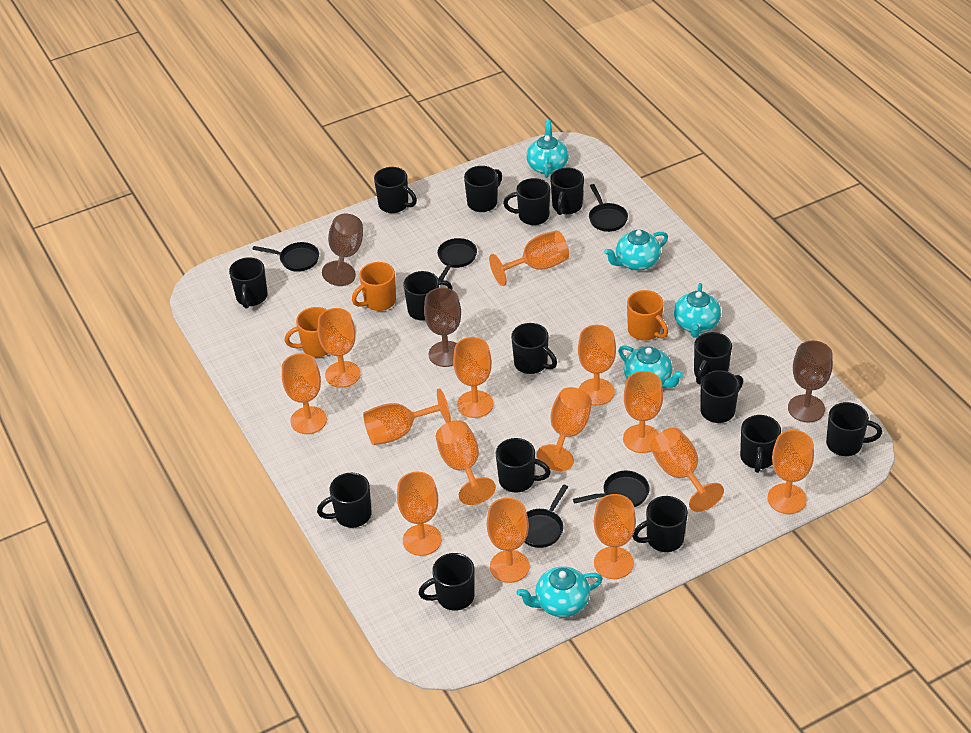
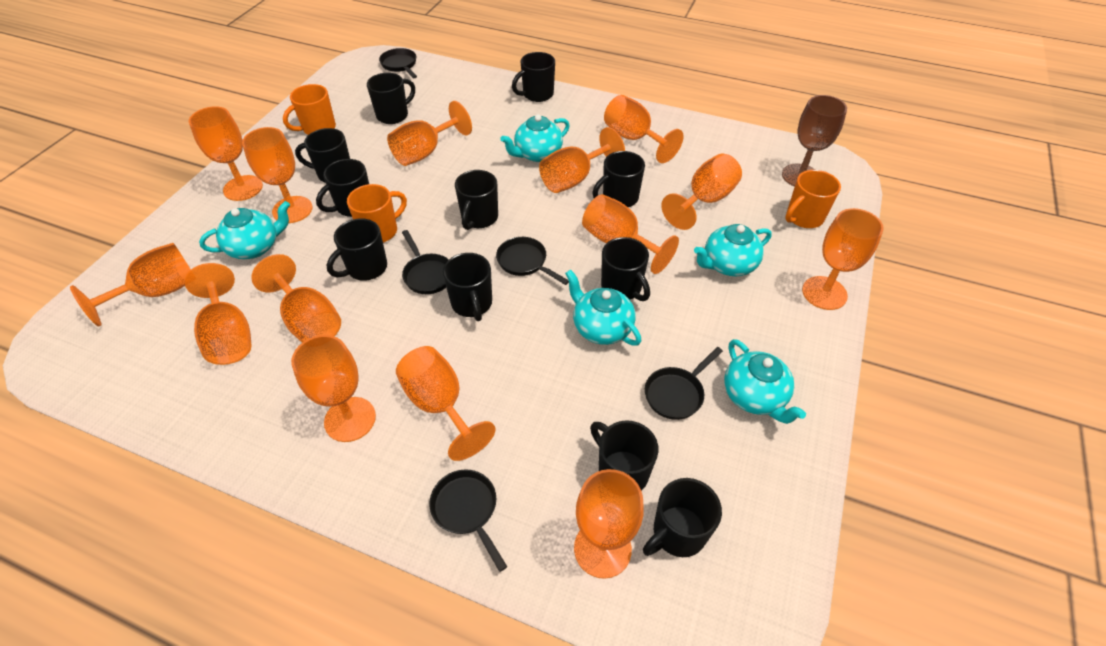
black mug: 15 -> 11
brown goblet: 3 -> 1

